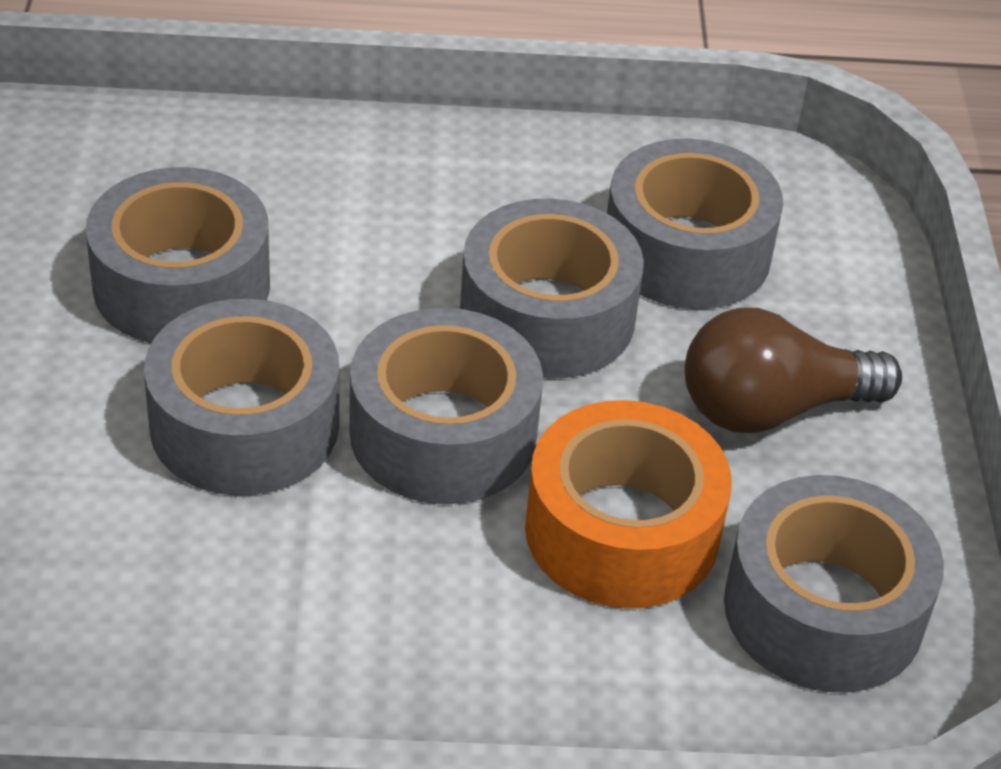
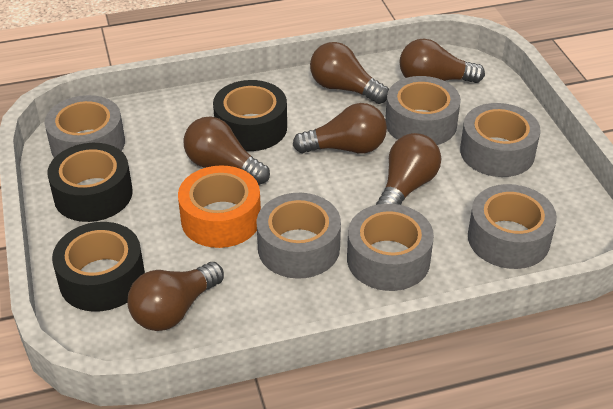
black tape: 0 -> 3
brown light bulb: 1 -> 6

